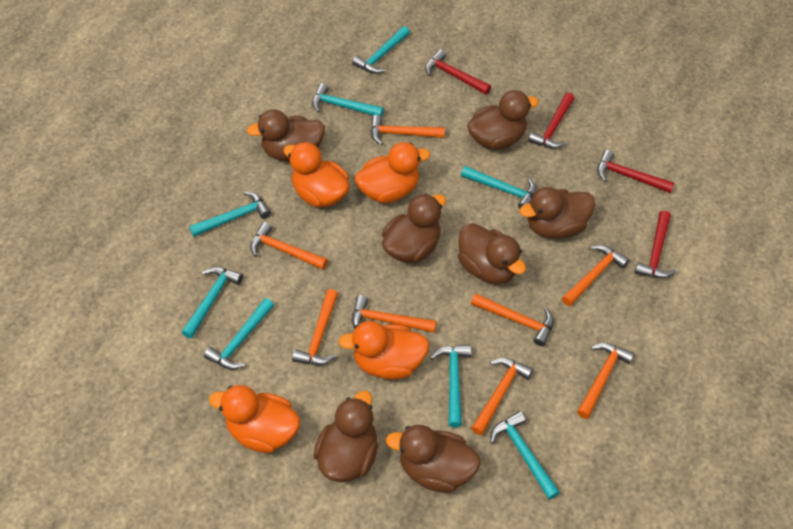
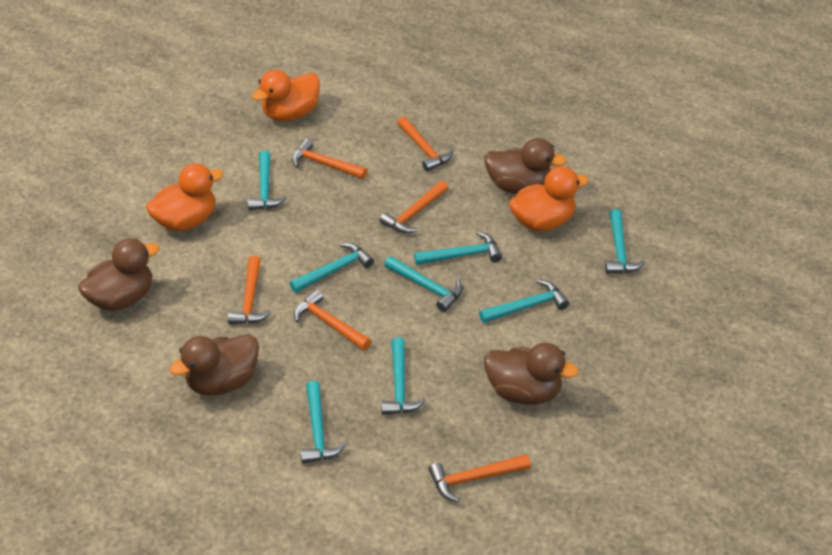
brown duck: 7 -> 4
orange duck: 4 -> 3
orange hammer: 8 -> 6
red hammer: 4 -> 0

